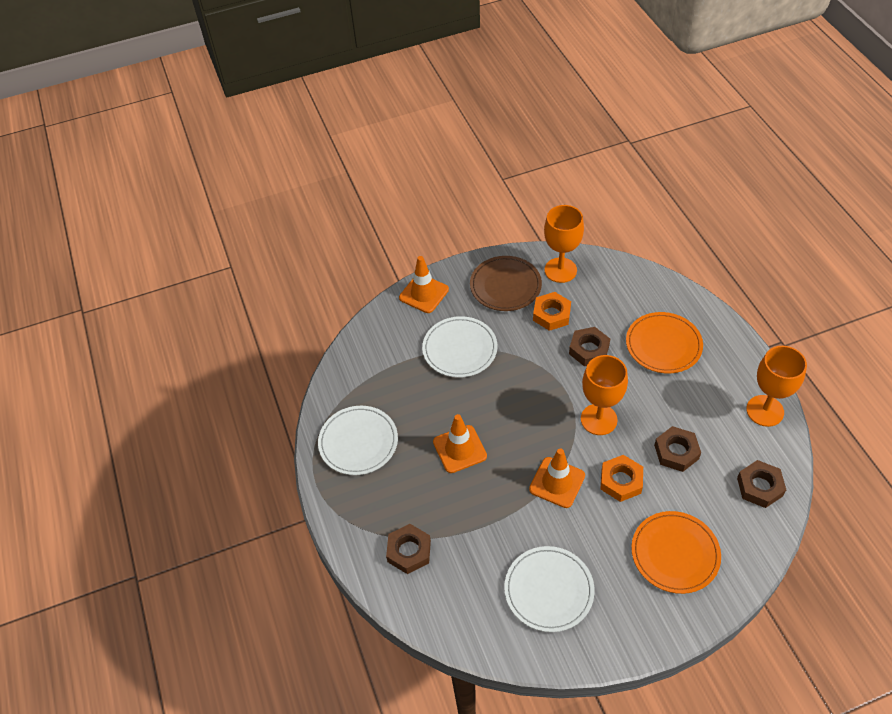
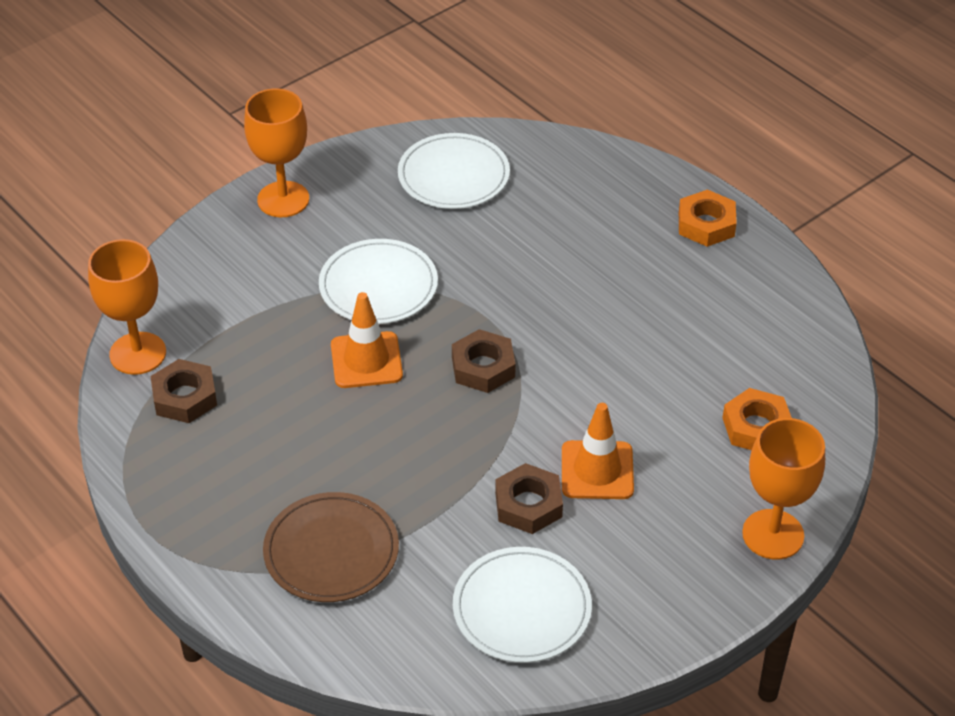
brown nut: 4 -> 3
orange plate: 2 -> 0
orange traffic cone: 3 -> 2

